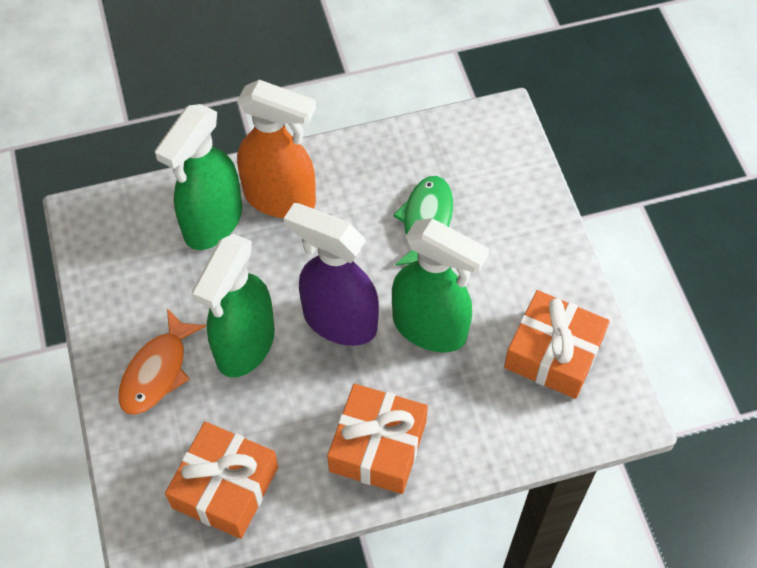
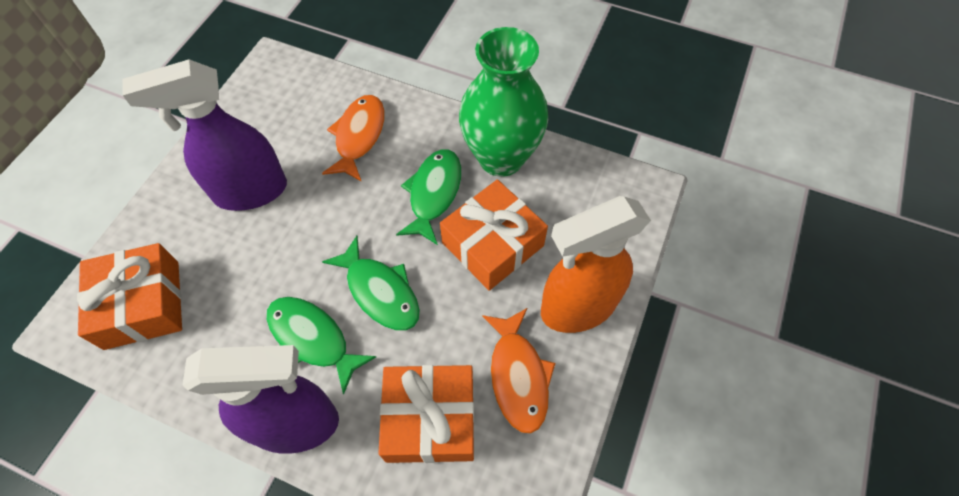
green fish: 1 -> 3
green spray bottle: 3 -> 0
green vase: 0 -> 1
orange fish: 1 -> 2
purple spray bottle: 1 -> 2

